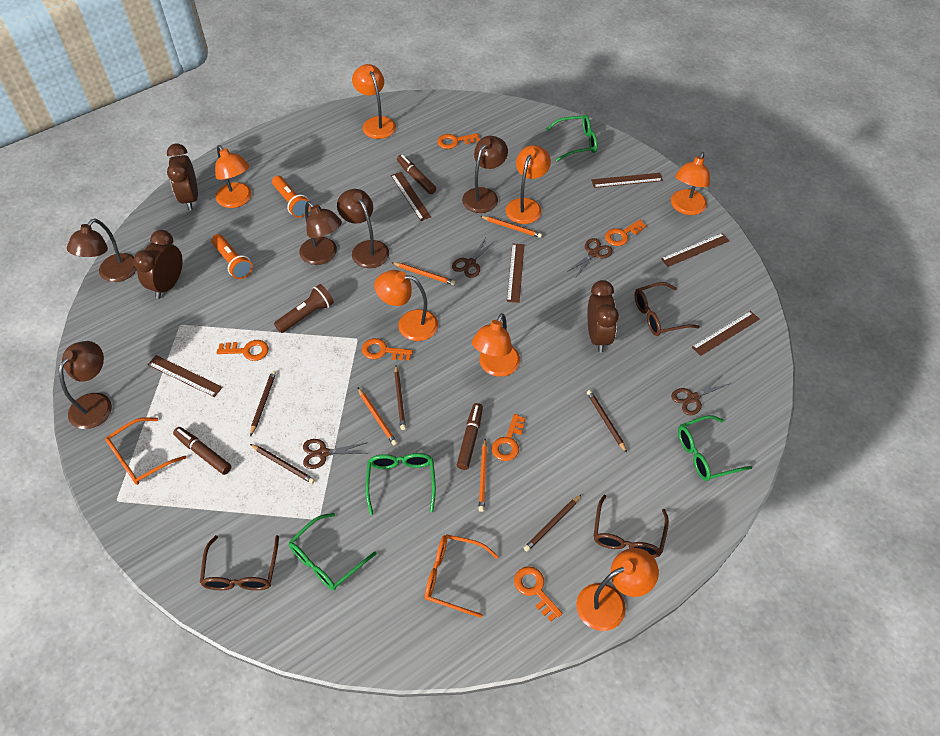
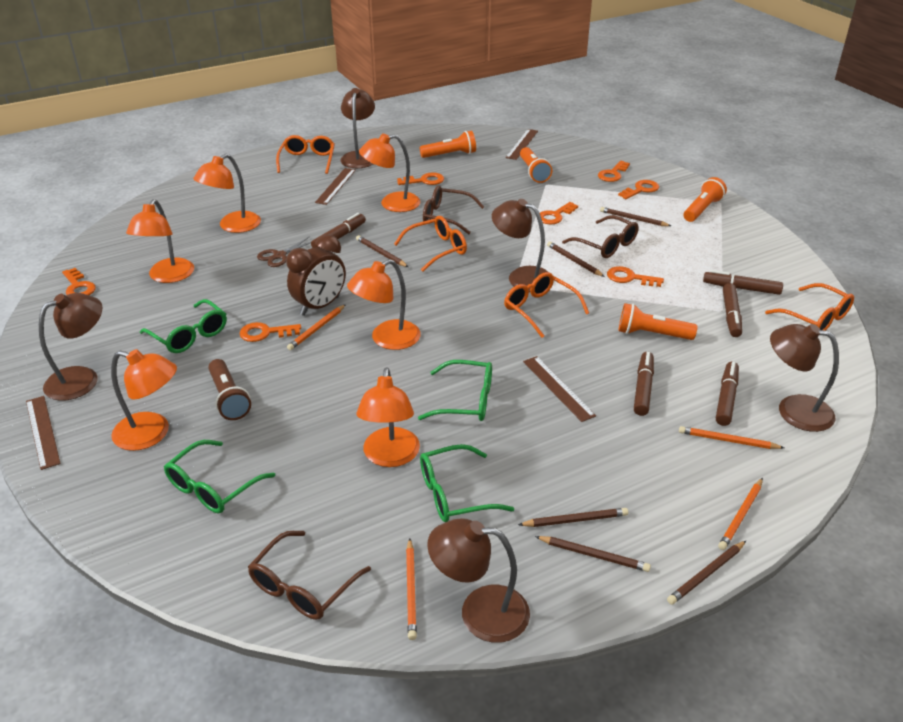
brown clock: 3 -> 1
brown marker: 3 -> 5
brown pencil: 5 -> 6
brown ruler: 6 -> 4
brown scissors: 4 -> 1
orange flashlight: 2 -> 4
orange glasses: 2 -> 4
orange key: 6 -> 7
orange lamp: 7 -> 6

